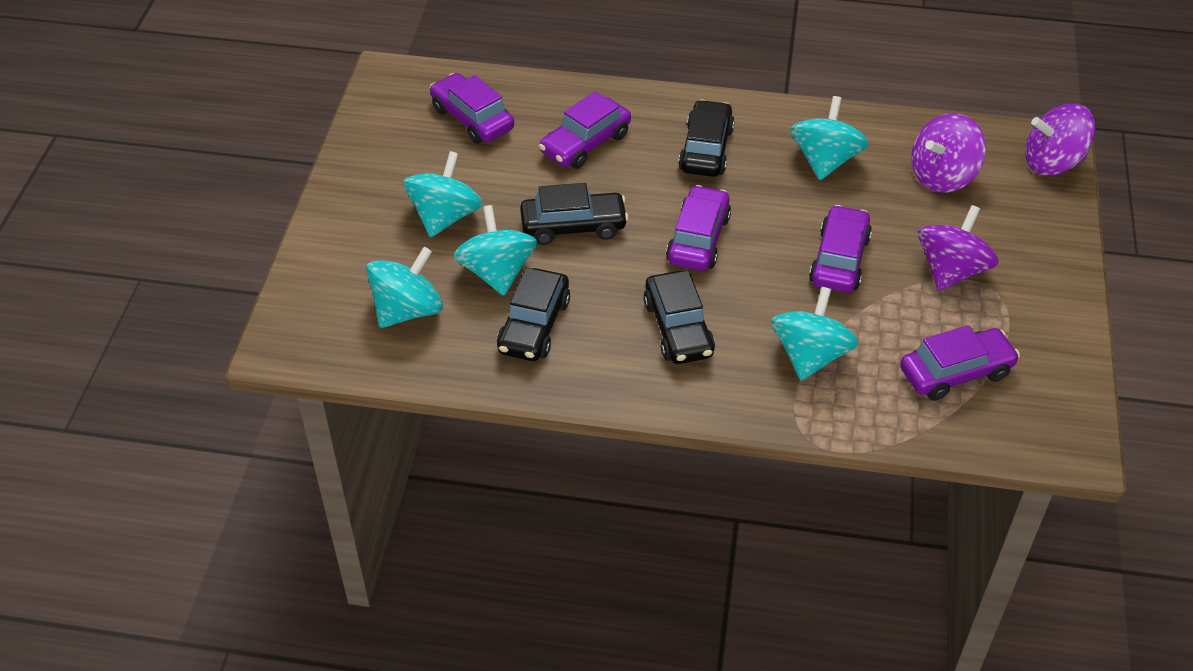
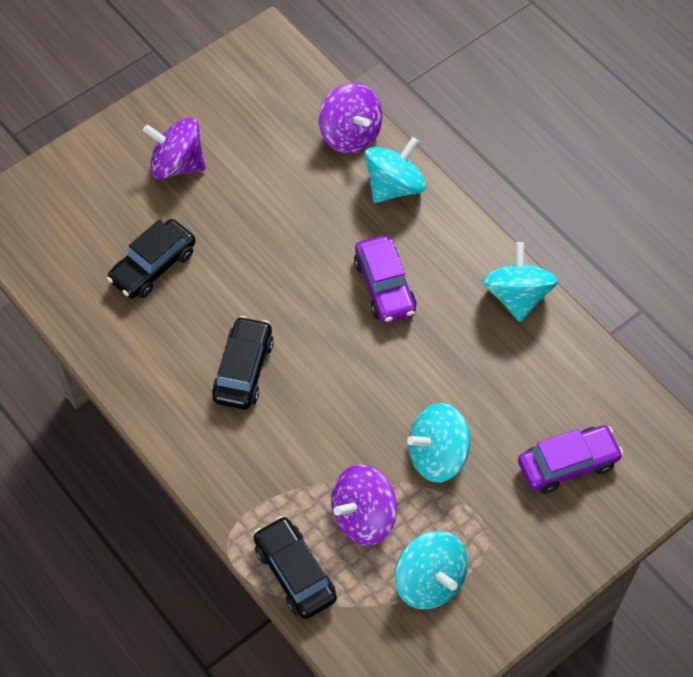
black car: 4 -> 3
purple car: 5 -> 2
turquoise spinning top: 5 -> 4

